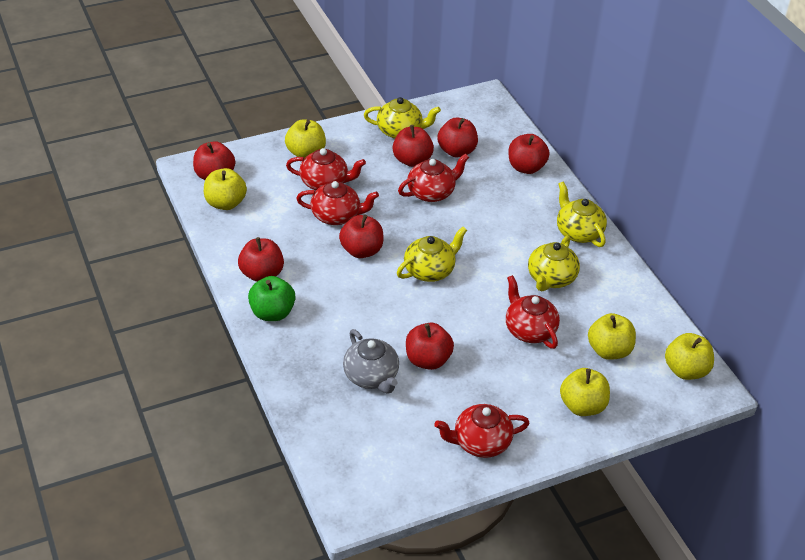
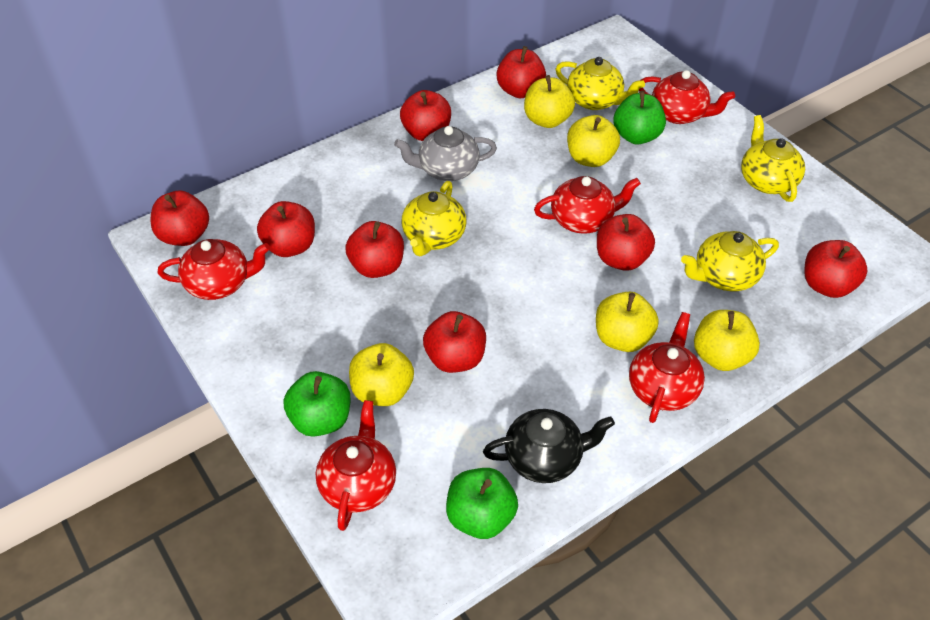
black teapot: 0 -> 1
green apple: 1 -> 3
red apple: 7 -> 8

